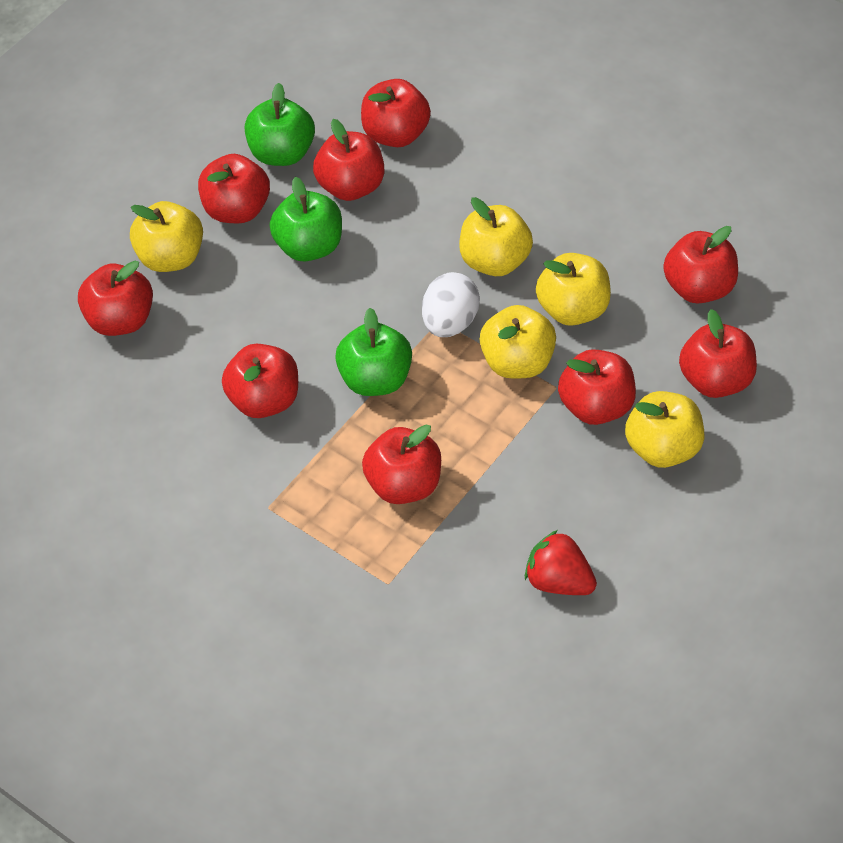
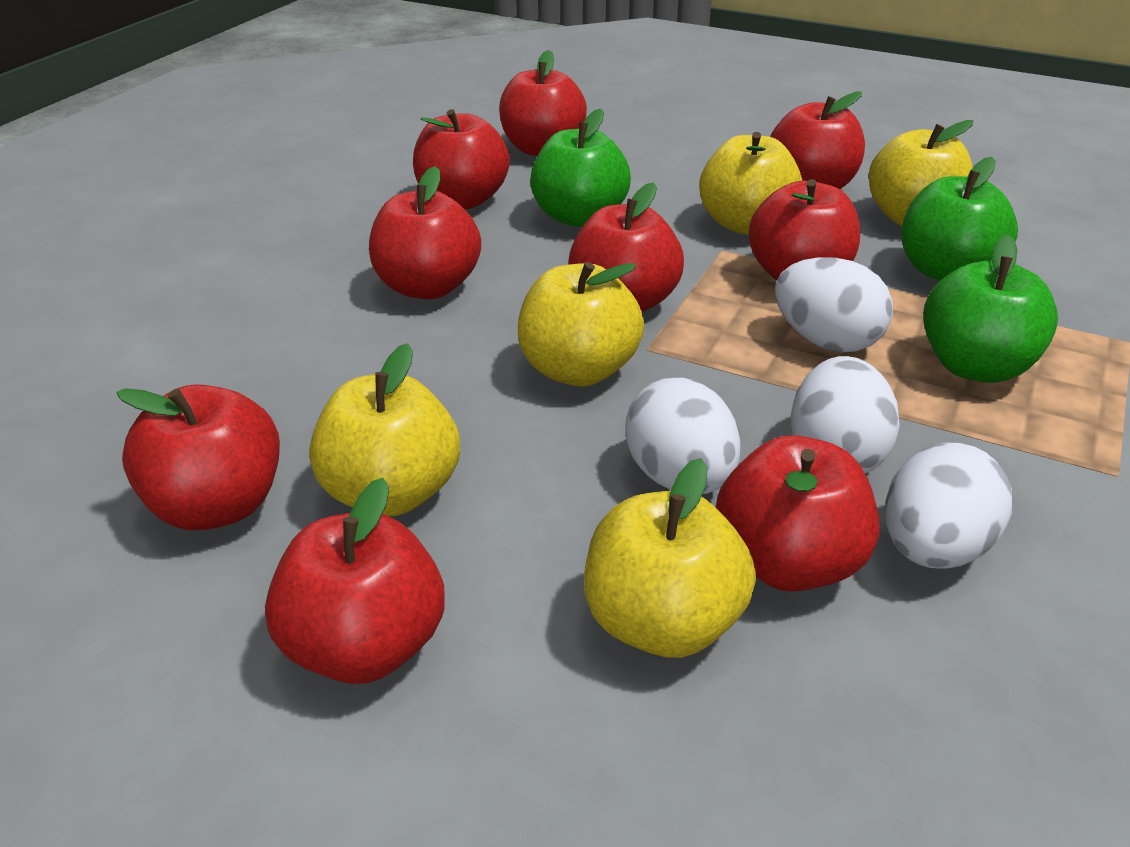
red strawberry: 1 -> 0
white egg: 1 -> 4

